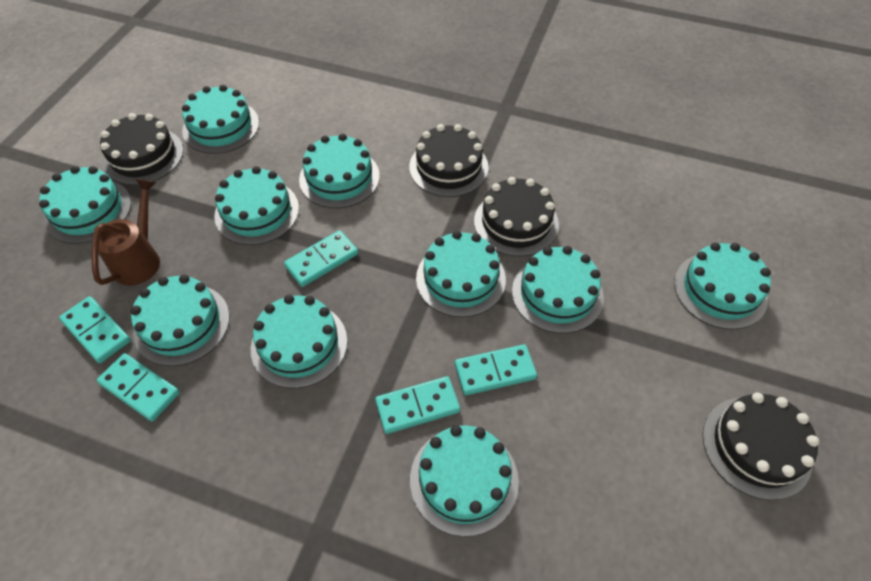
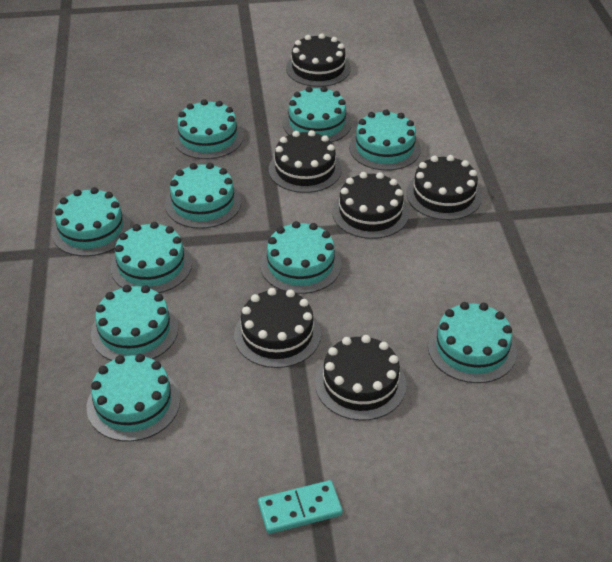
black cake: 4 -> 6
brown watering can: 1 -> 0
turquoise domino: 5 -> 1

